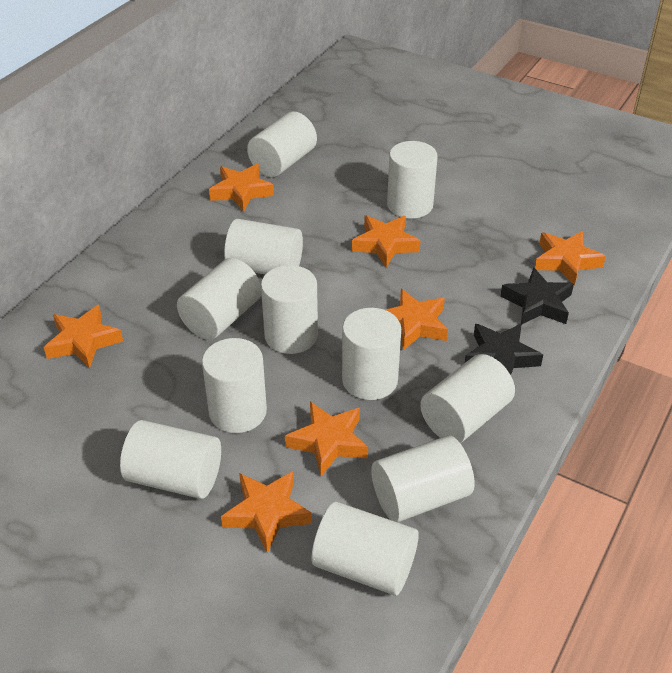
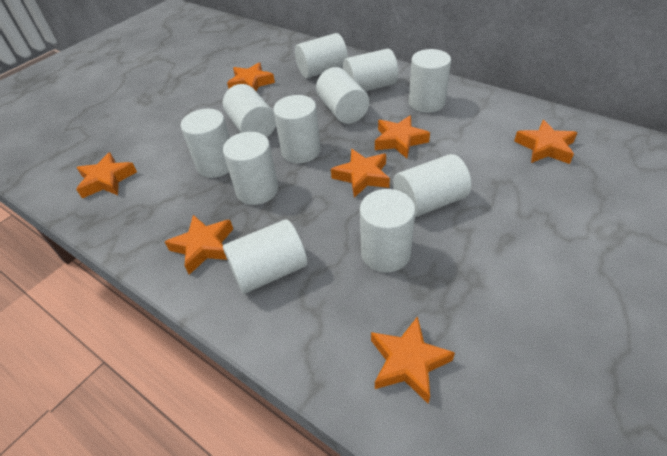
black star: 2 -> 0

